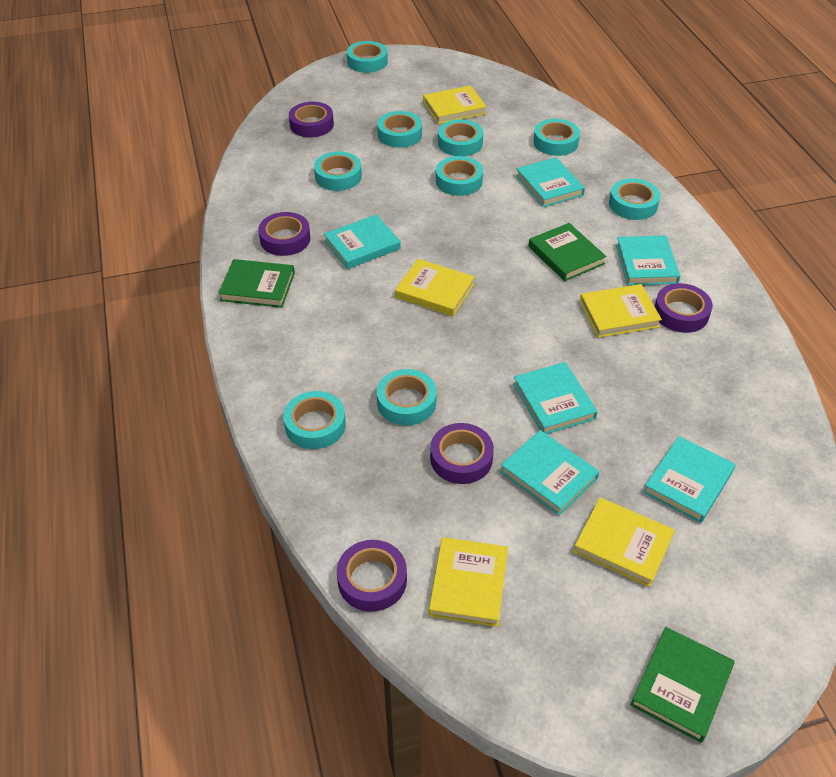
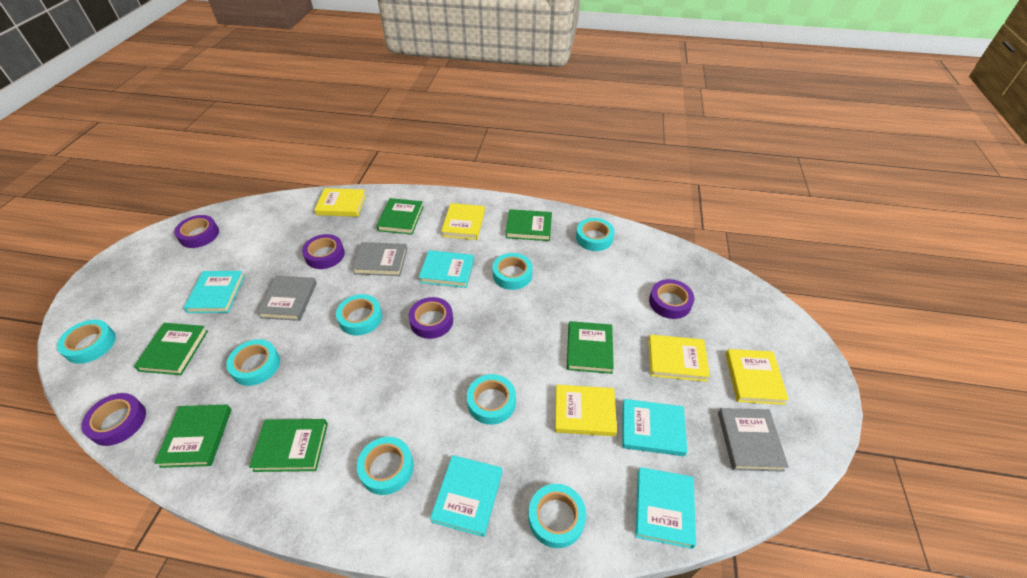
green book: 3 -> 6
grey book: 0 -> 3
turquoise book: 6 -> 5
turquoise tape: 9 -> 8

